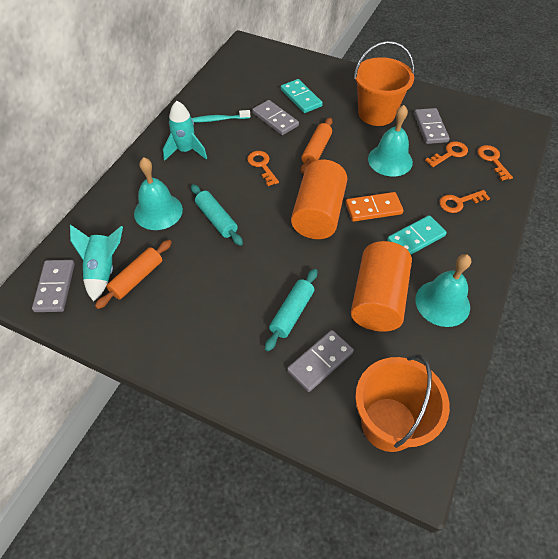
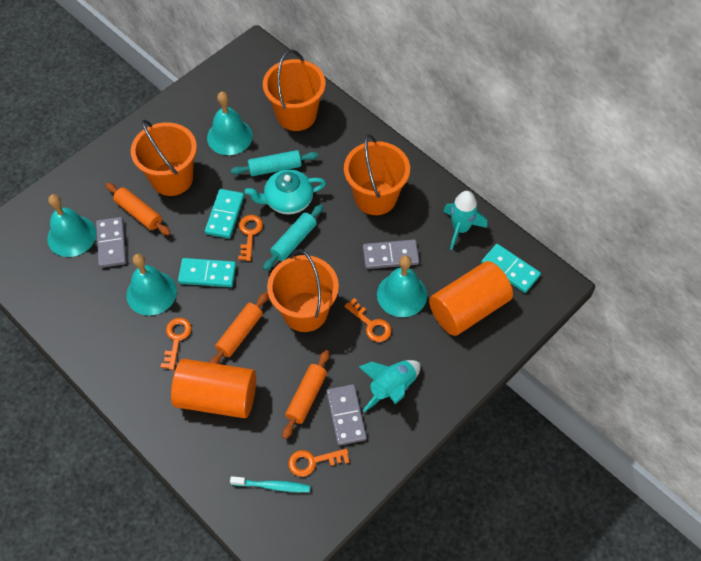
grey domino: 4 -> 3
orange bucket: 2 -> 4
orange domino: 1 -> 0
orange rolling pin: 2 -> 3
turquoise bell: 3 -> 4
turquoise domino: 2 -> 3
turquoise teapot: 0 -> 1

